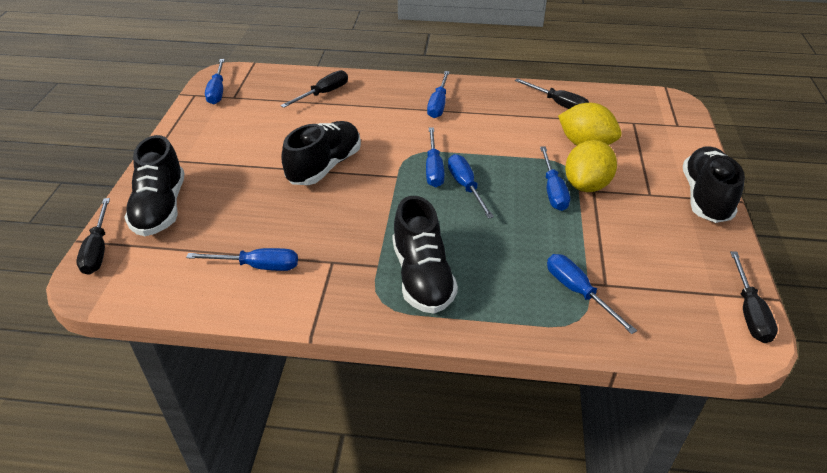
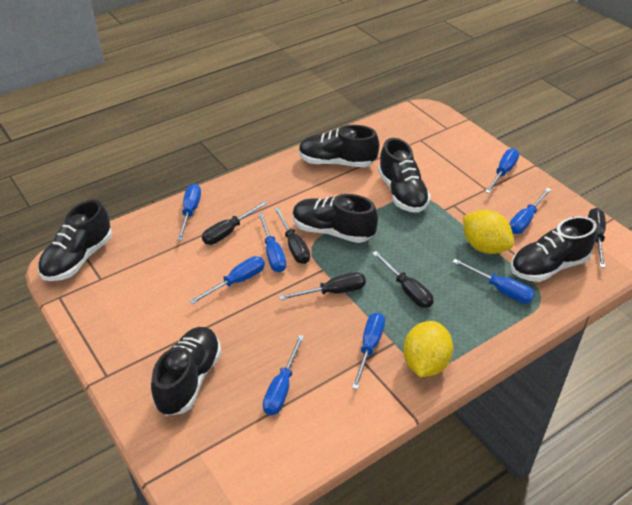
black screwdriver: 4 -> 5
black shoe: 4 -> 6
blue screwdriver: 7 -> 8

